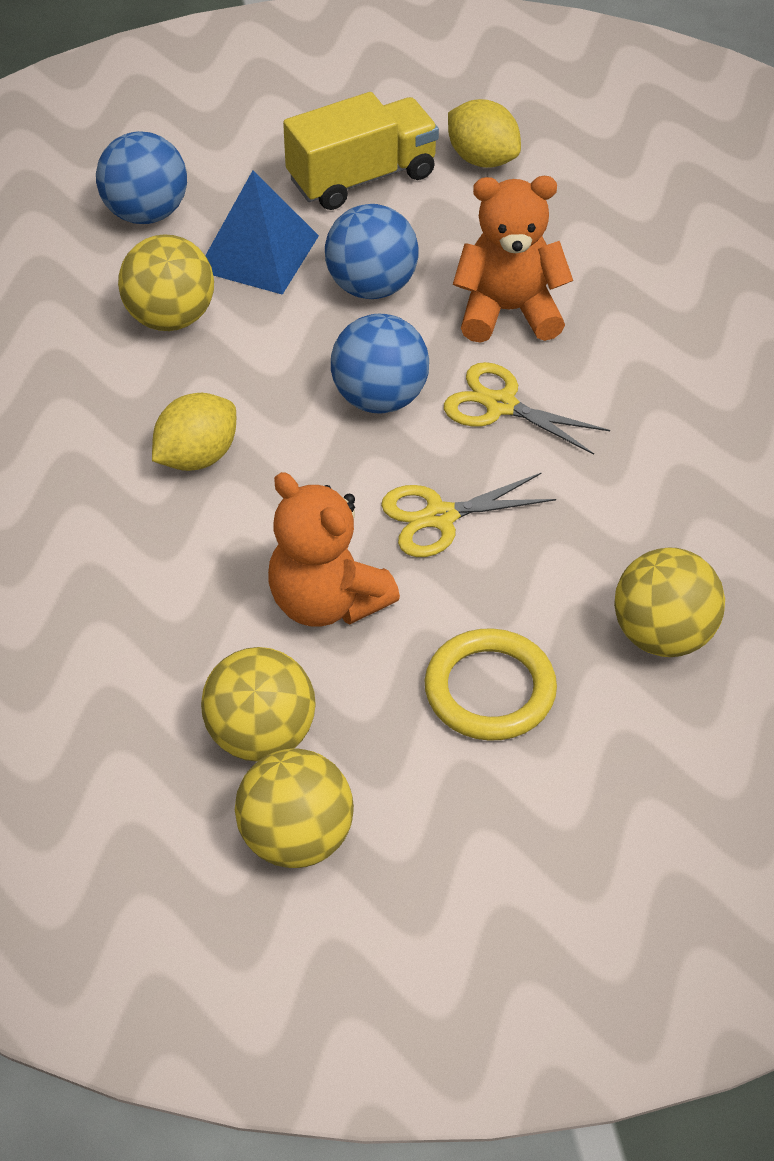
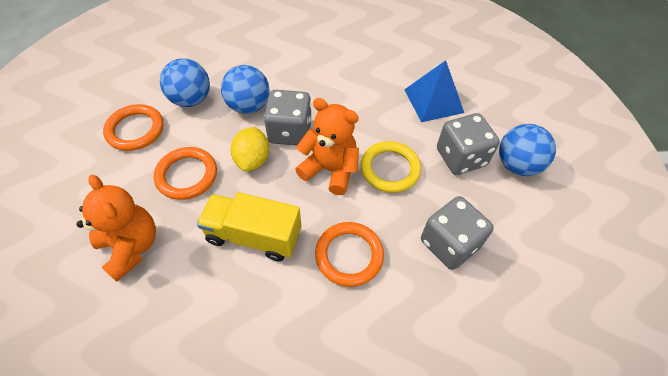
grey dice: 0 -> 3
orange ring: 0 -> 3
yellow ball: 4 -> 0
yellow lemon: 2 -> 1
yellow scissors: 2 -> 0

